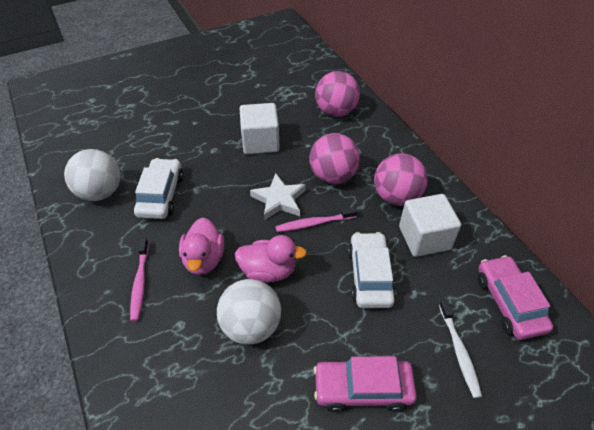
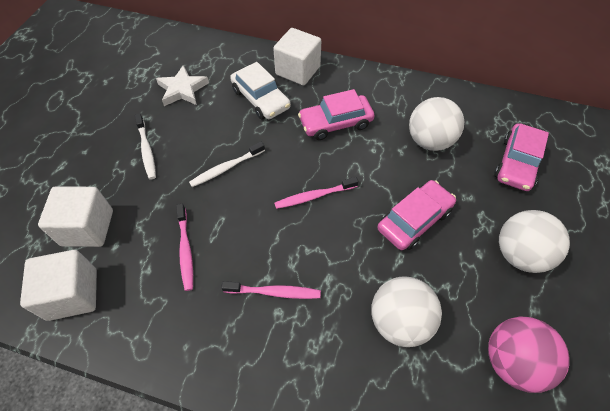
pink ball: 3 -> 1
pink car: 2 -> 3
pink duck: 2 -> 0
pink toothbrush: 2 -> 3
white ball: 2 -> 3
white car: 2 -> 1
white cube: 2 -> 3
white toothbrush: 1 -> 2

